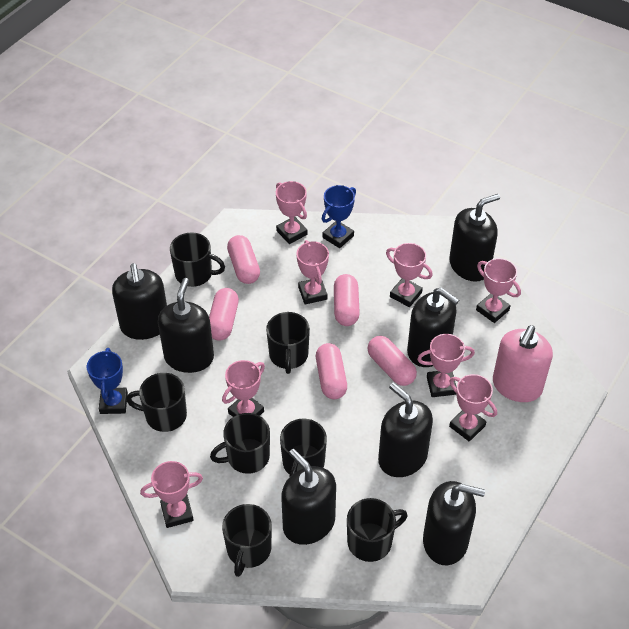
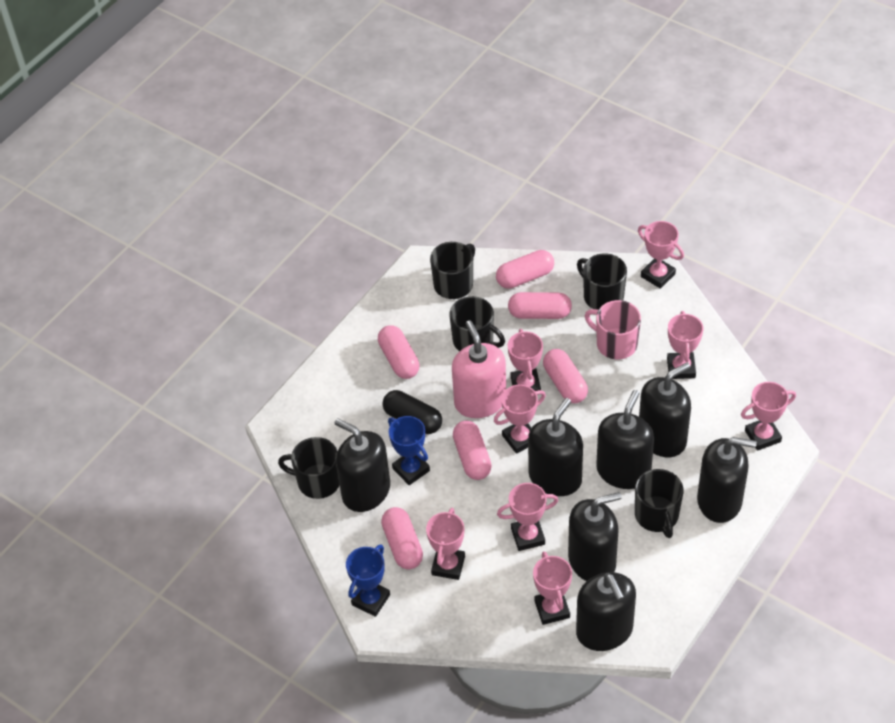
black capsule: 0 -> 1
black mug: 7 -> 5
pink capsule: 5 -> 6
pink mug: 0 -> 1

